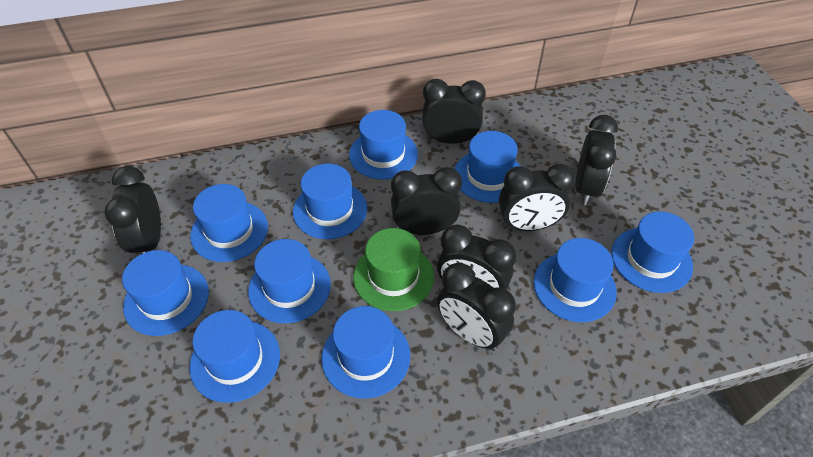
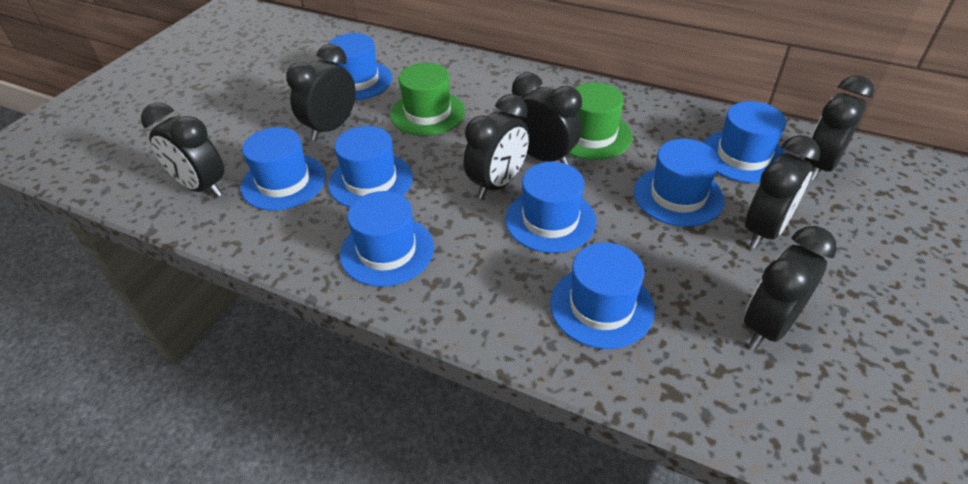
blue hat: 10 -> 8
green hat: 1 -> 2

